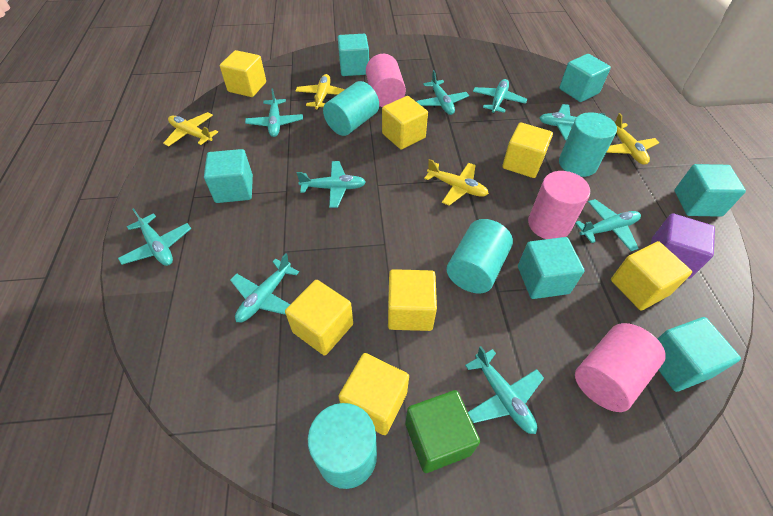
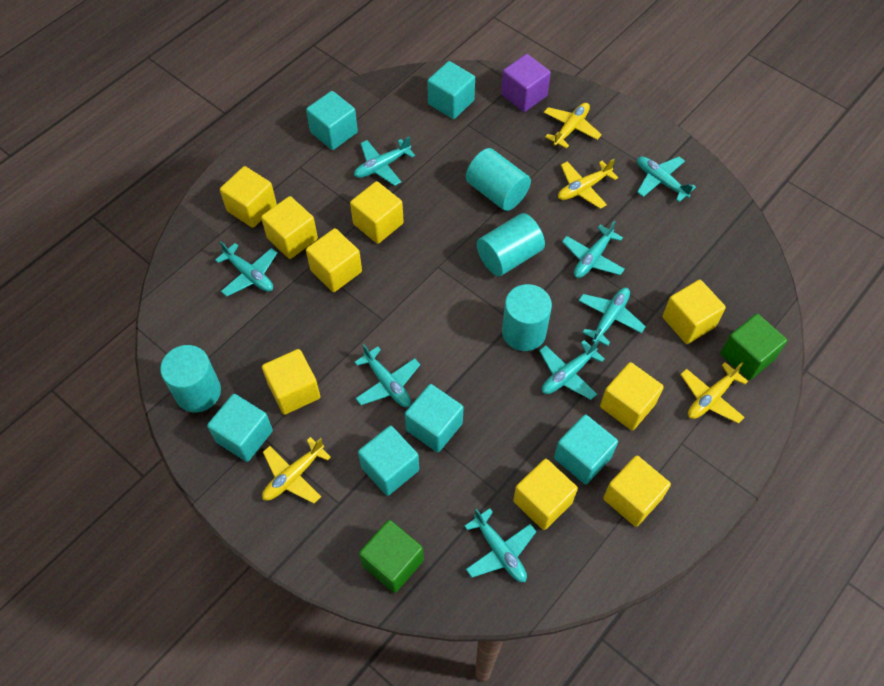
green cube: 1 -> 2
pink cylinder: 3 -> 0
turquoise plane: 9 -> 8
yellow cube: 7 -> 9

